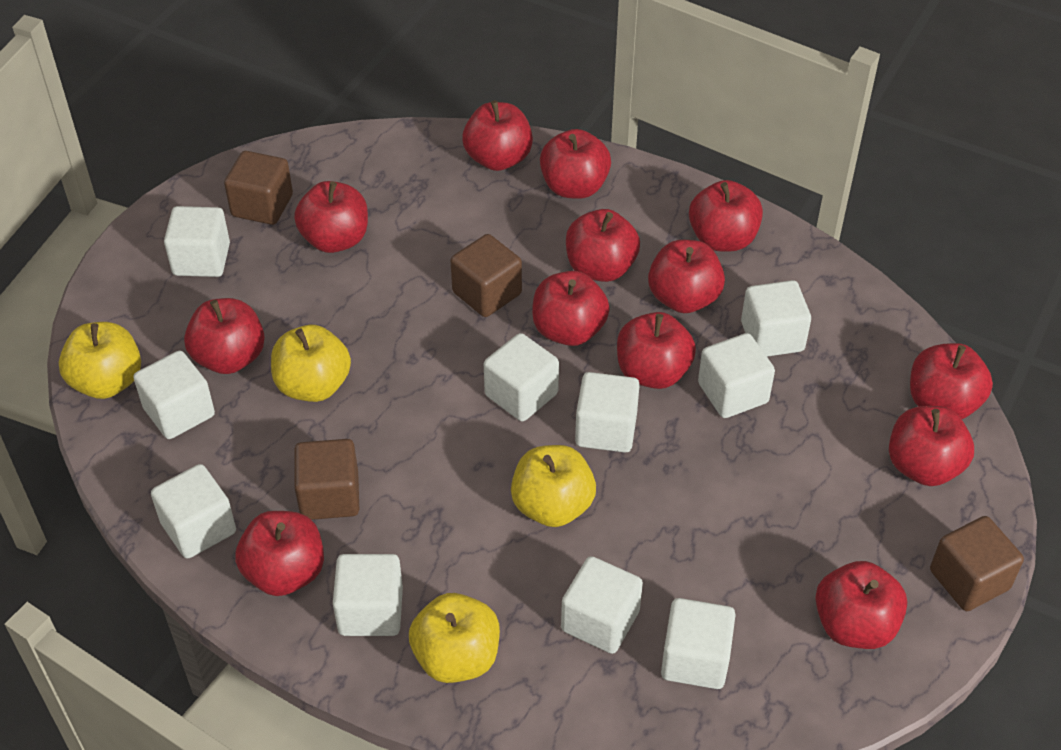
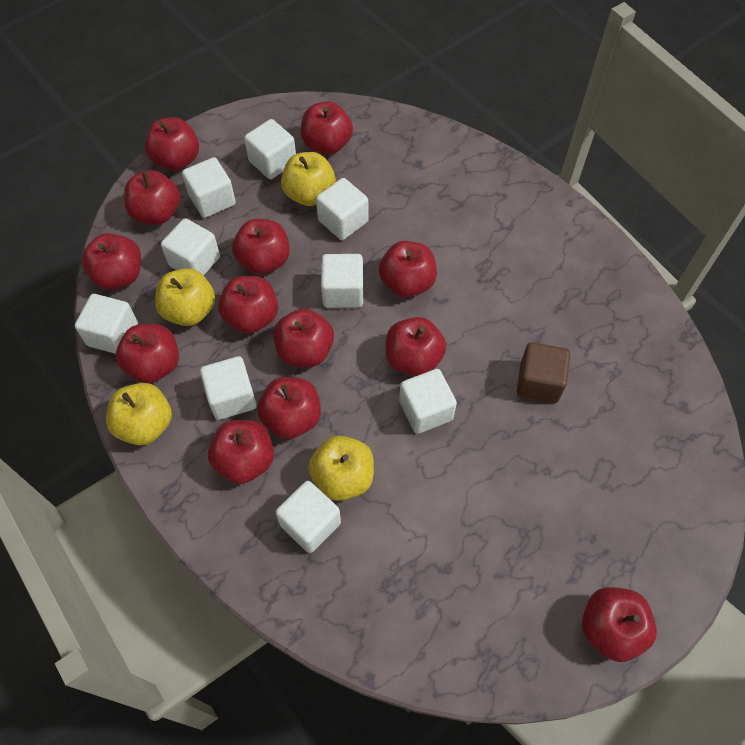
brown cube: 4 -> 1
white cube: 10 -> 9

